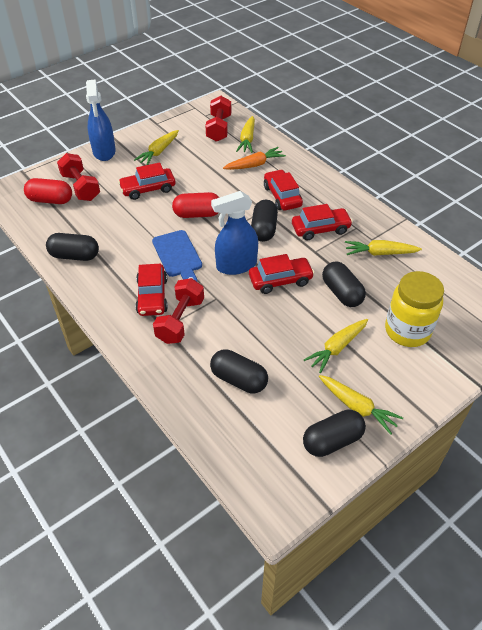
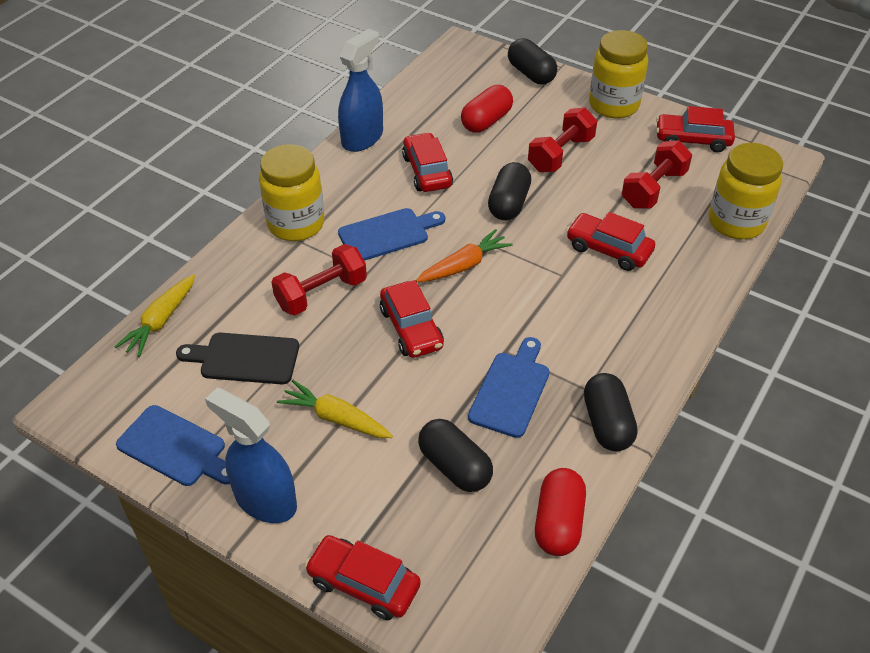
black capsule: 5 -> 4
black cutting board: 0 -> 1
blue cutting board: 1 -> 3
yellow carrot: 5 -> 2
yellow jar: 1 -> 3

